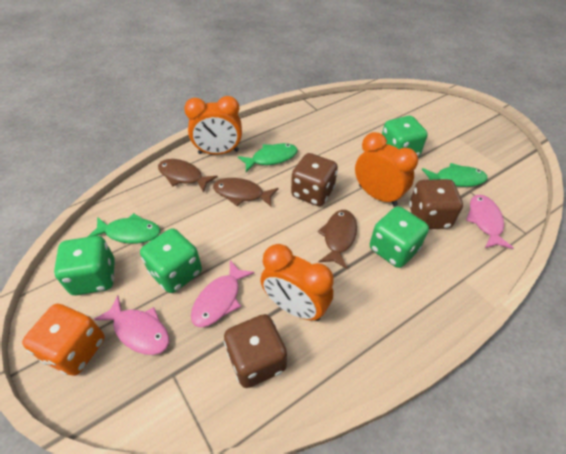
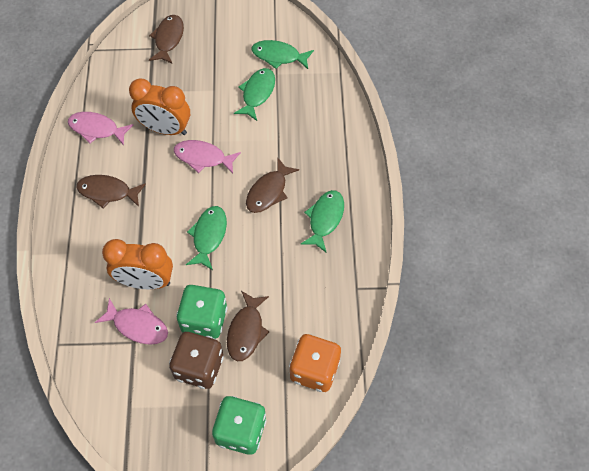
brown dice: 3 -> 1
brown fish: 3 -> 4
green dice: 4 -> 2
green fish: 3 -> 4
orange clock: 3 -> 2

